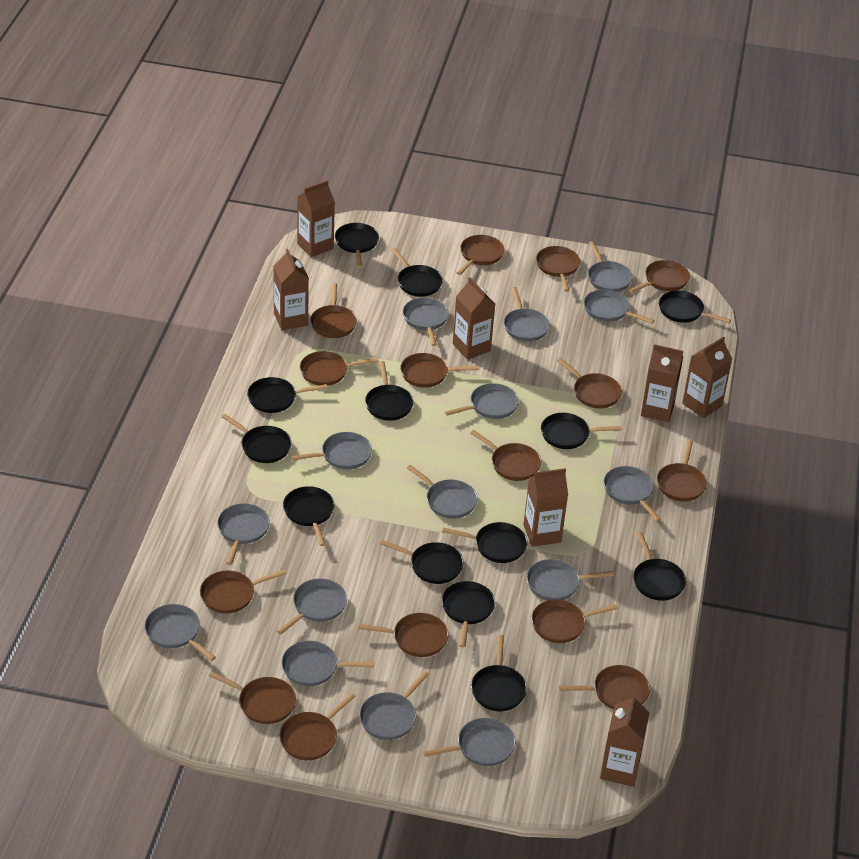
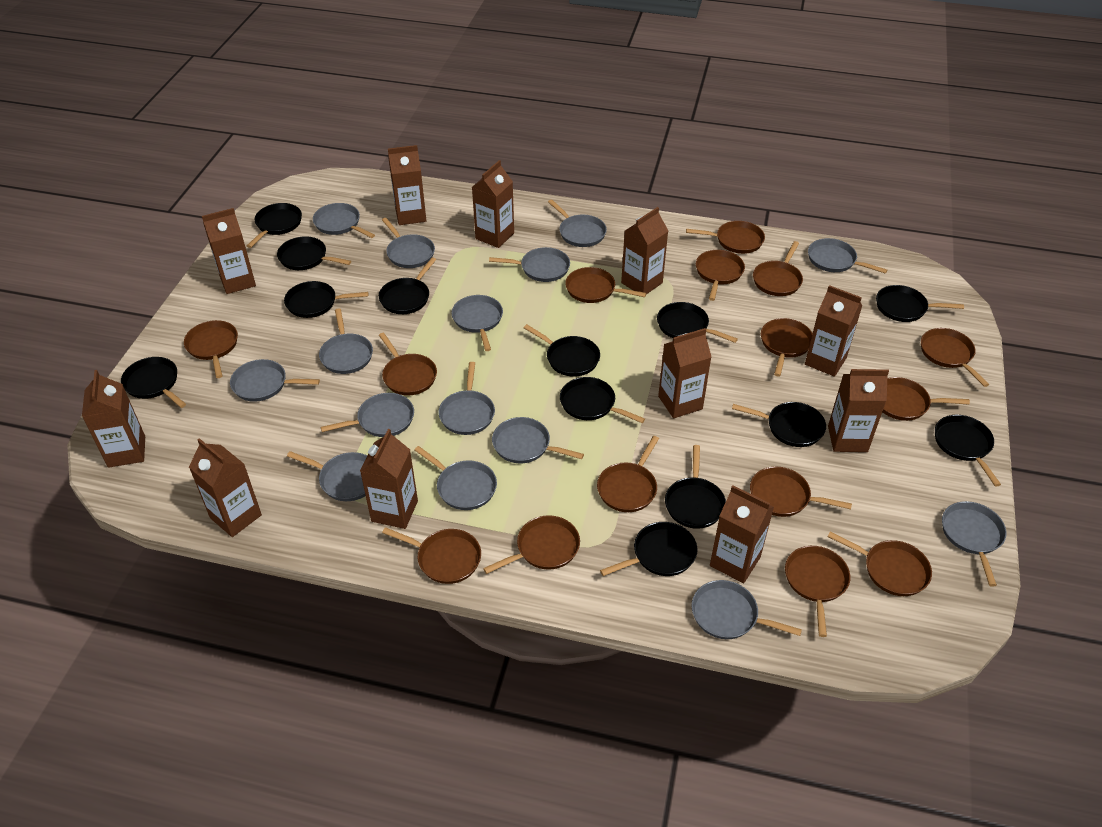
brown carton: 7 -> 11

